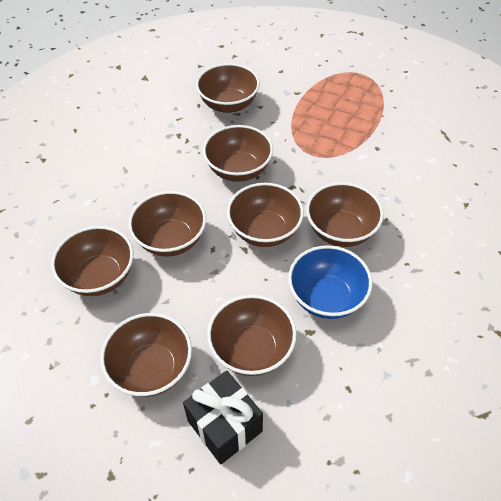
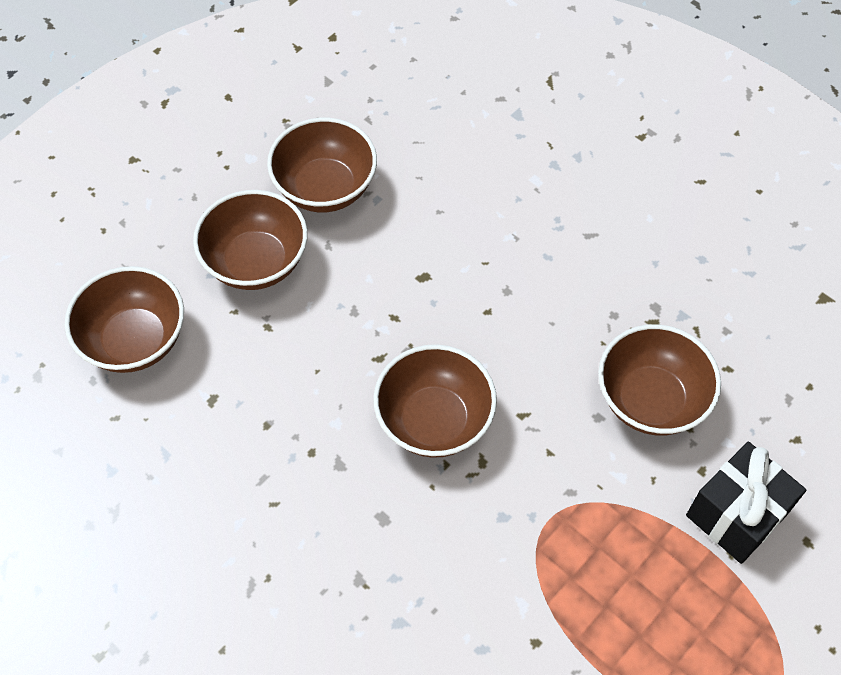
blue bowl: 1 -> 0
brown bowl: 8 -> 5

